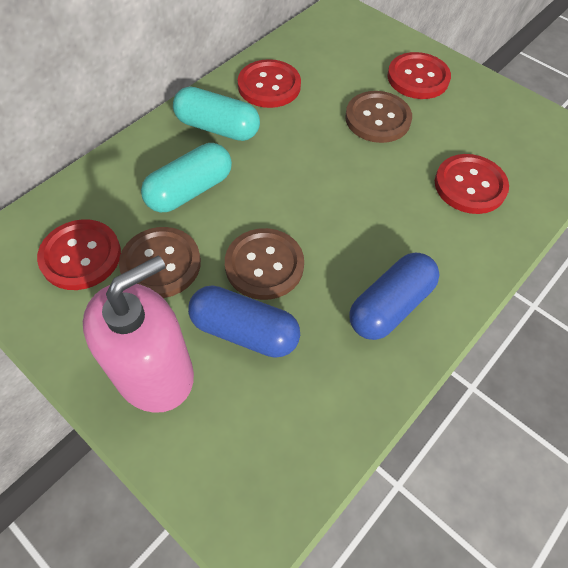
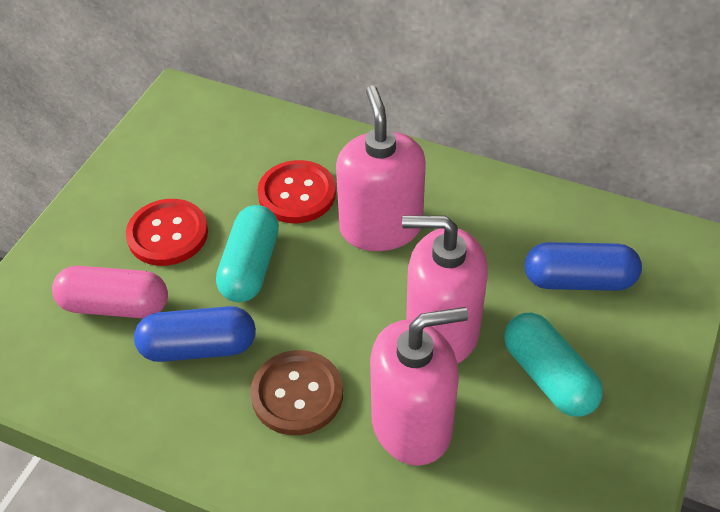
brown button: 3 -> 1
pink capsule: 0 -> 1
pink soap dispenser: 1 -> 3
red button: 4 -> 2

